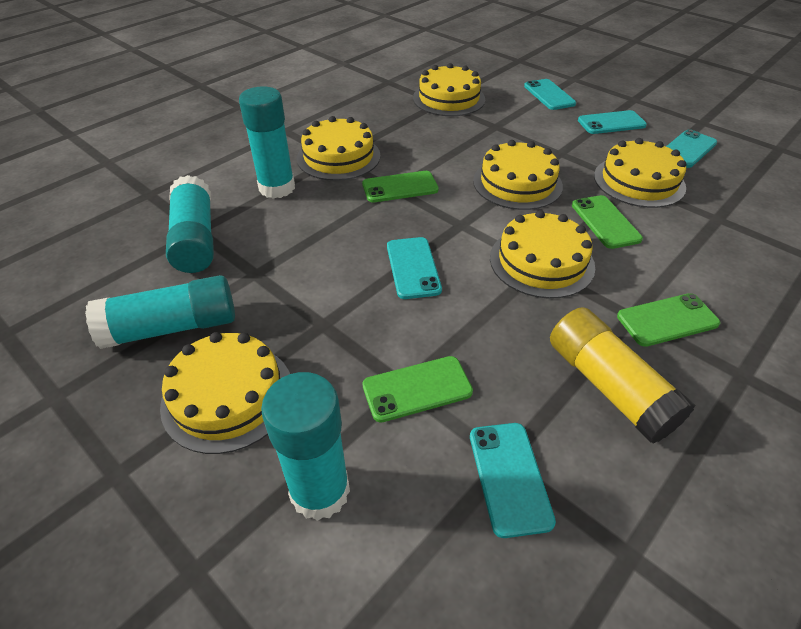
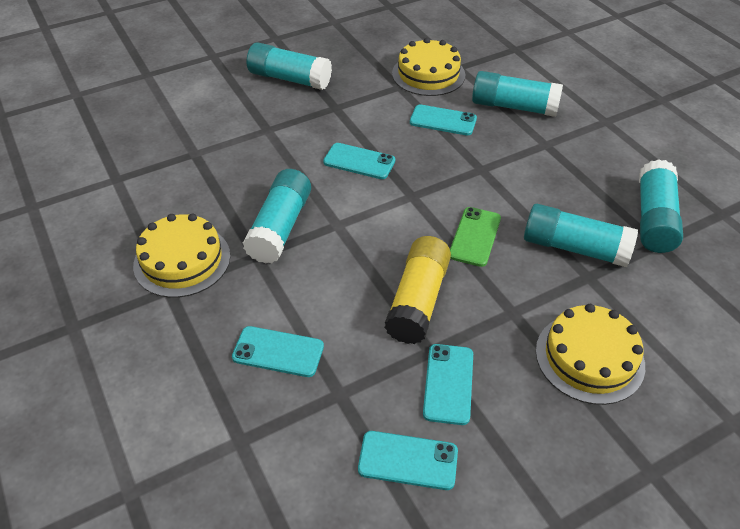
green phone: 4 -> 1
turquoise glue stick: 4 -> 5
yellow cake: 6 -> 3

